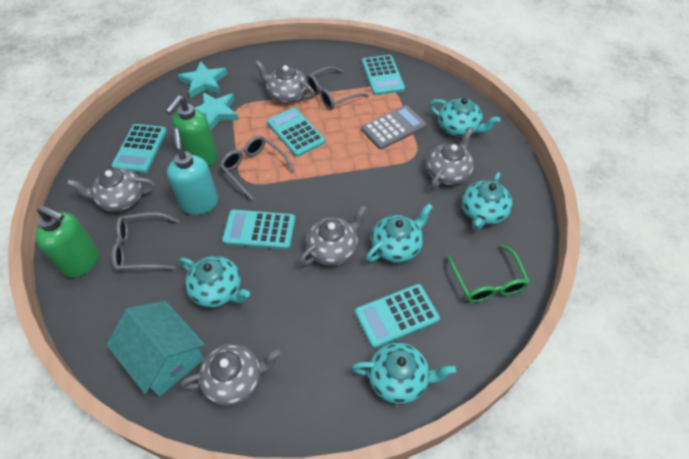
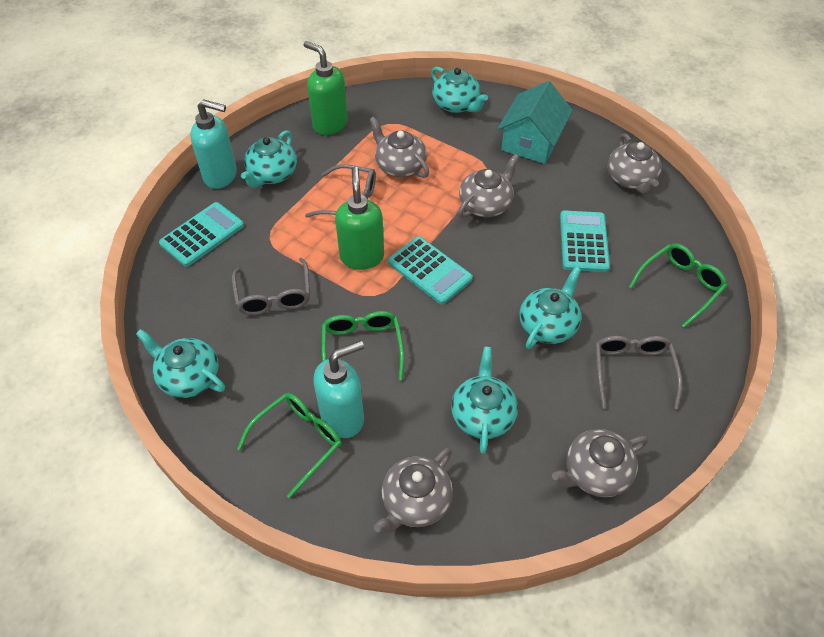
green glasses: 1 -> 3
grey calculator: 1 -> 0
turquoise calculator: 5 -> 3
turquoise soap dispenser: 1 -> 2
turquoise star: 2 -> 0

